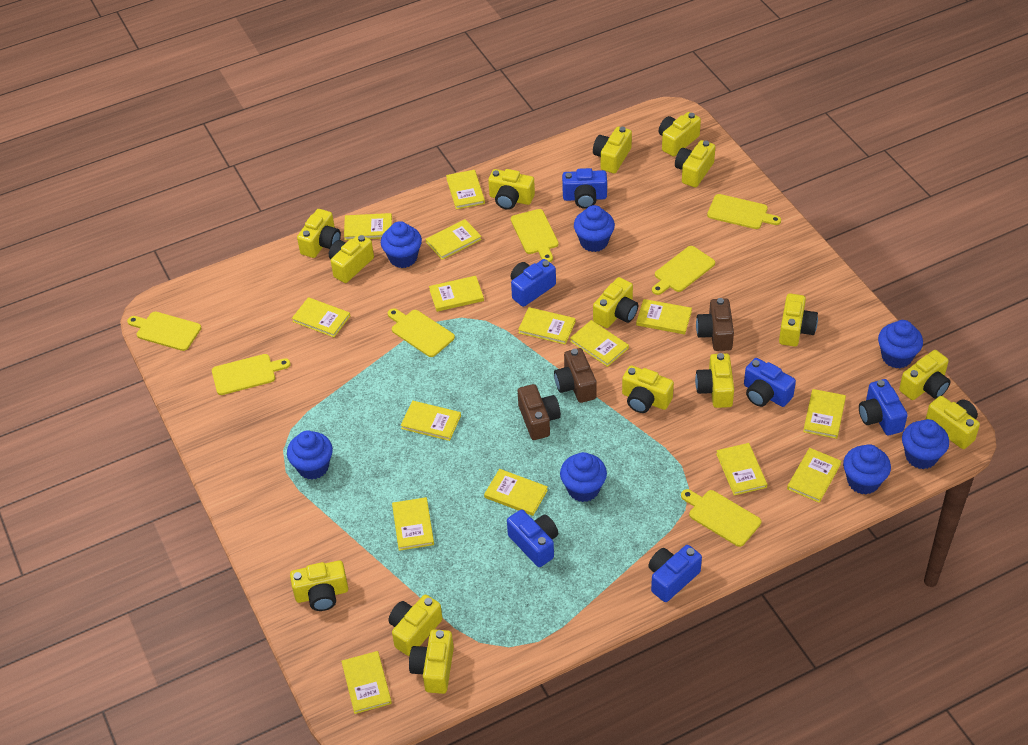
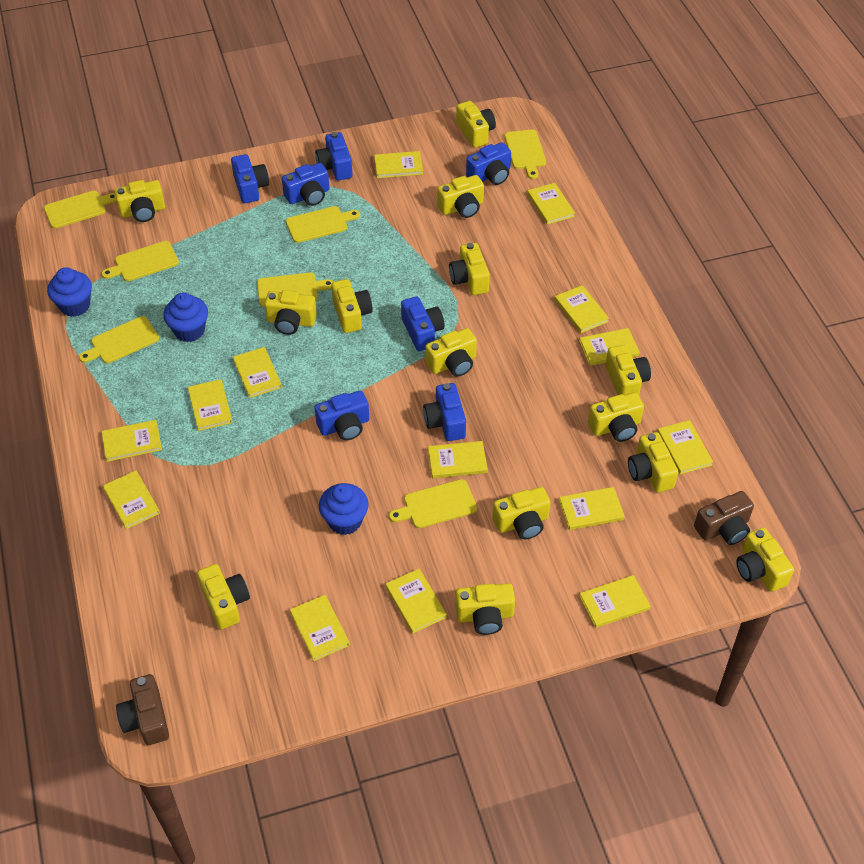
blue camera: 6 -> 7
blue cupcake: 7 -> 3
brown camera: 3 -> 2
yellow book: 15 -> 14
yellow camera: 15 -> 14

